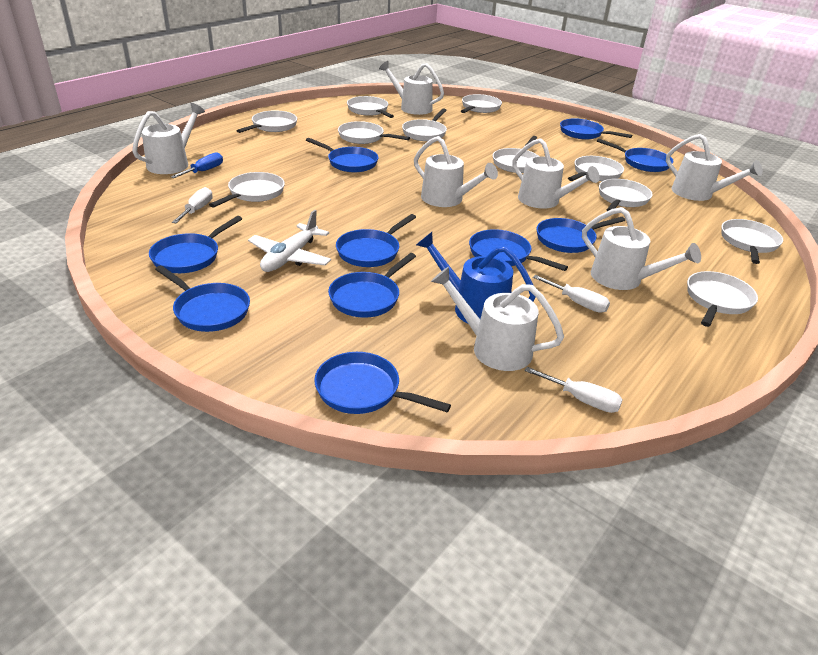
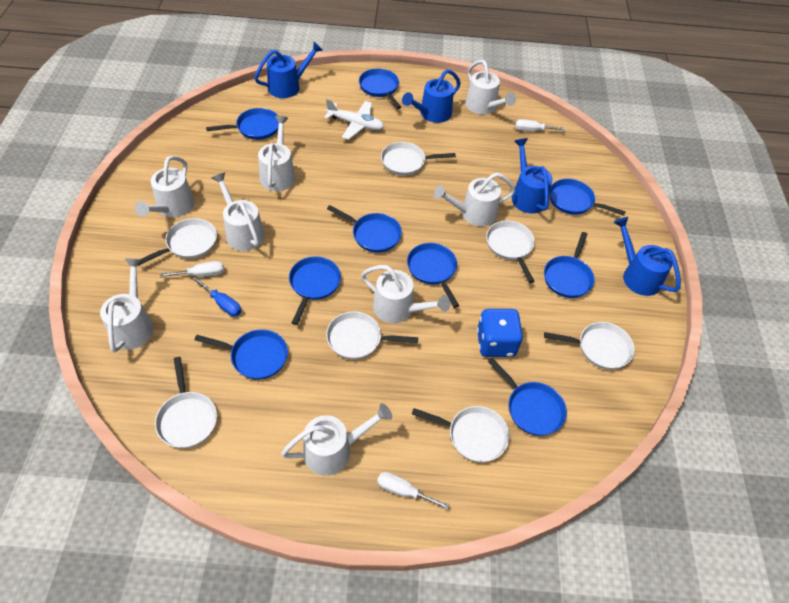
blue dice: 0 -> 1
blue pan: 10 -> 9
blue watering can: 1 -> 4
white pan: 11 -> 7
white watering can: 7 -> 8

